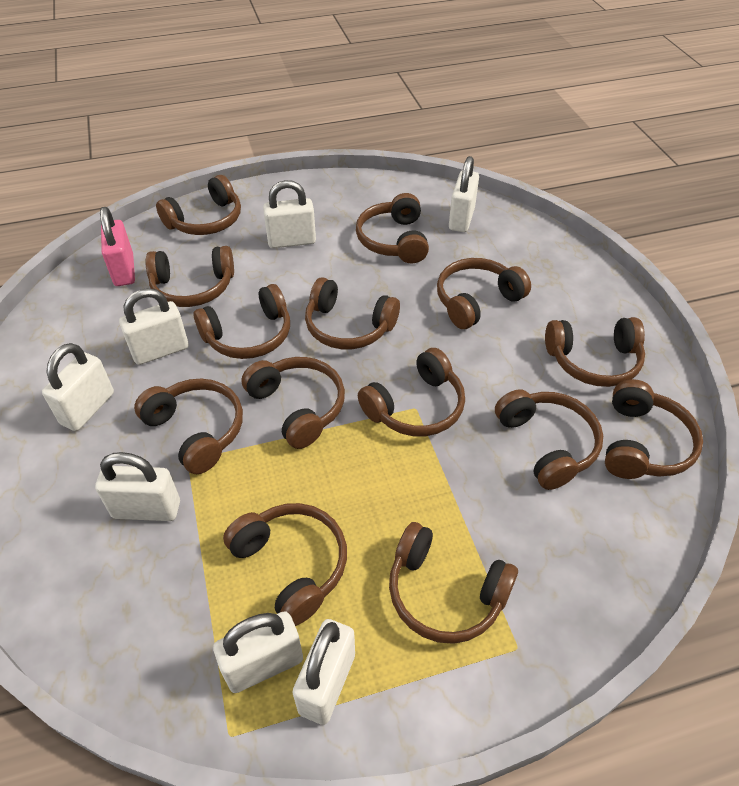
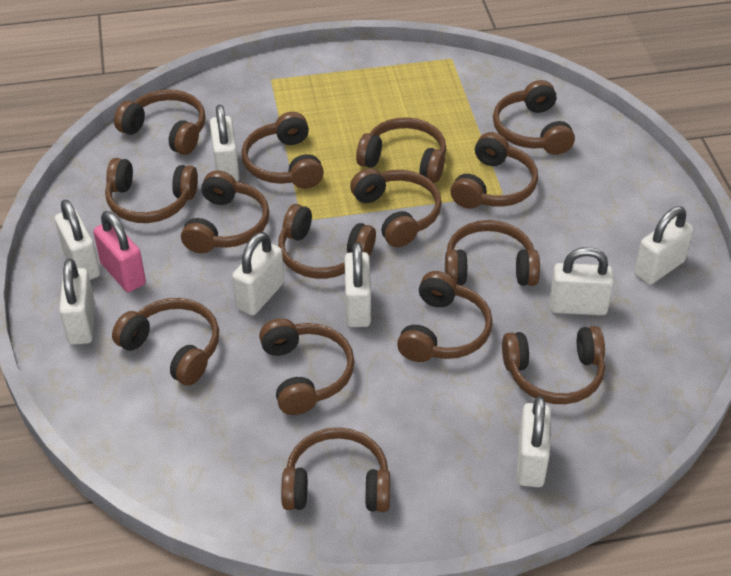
brown headphones: 14 -> 15
white padlock: 7 -> 8

